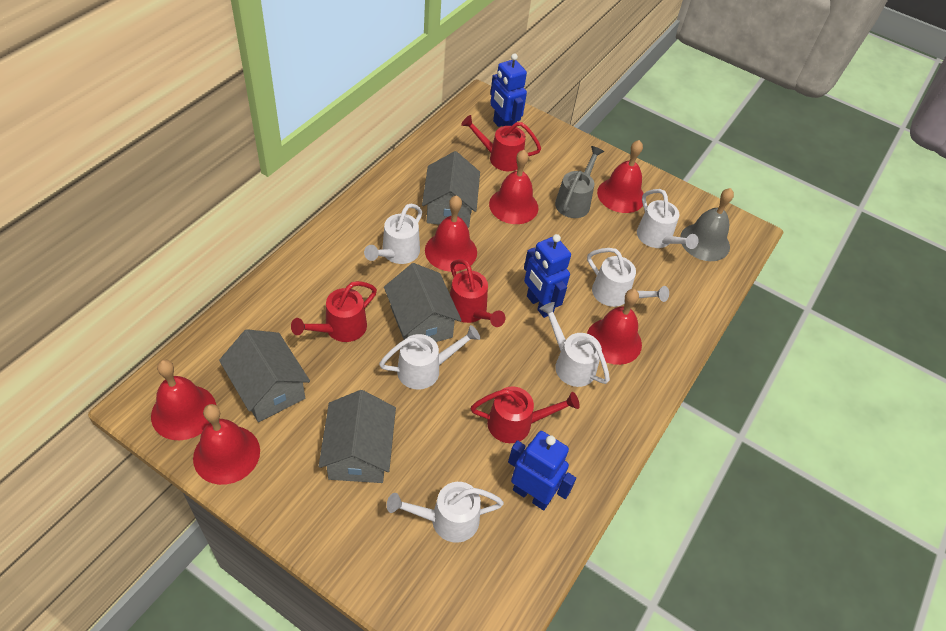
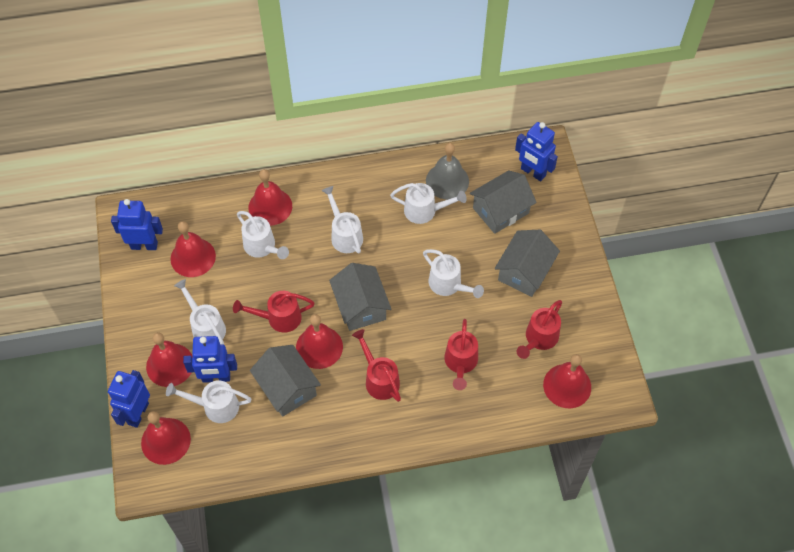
blue robot: 3 -> 4
grey watering can: 1 -> 0

